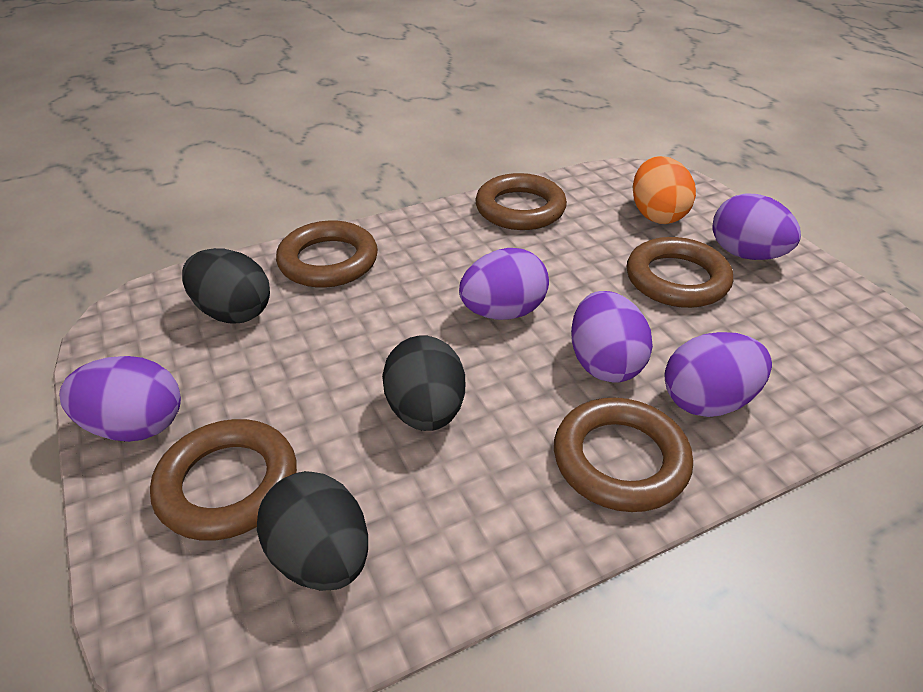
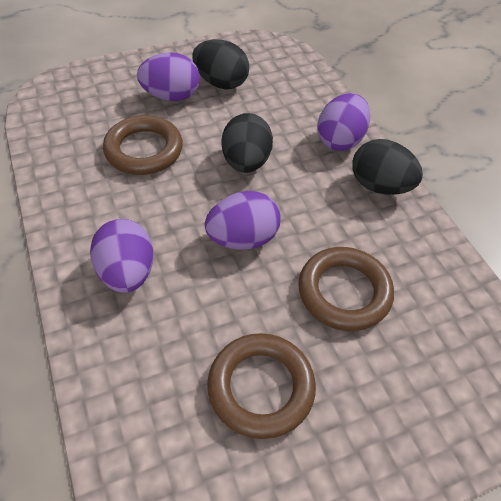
brown ring: 5 -> 3
orange egg: 1 -> 0
purple egg: 5 -> 4

